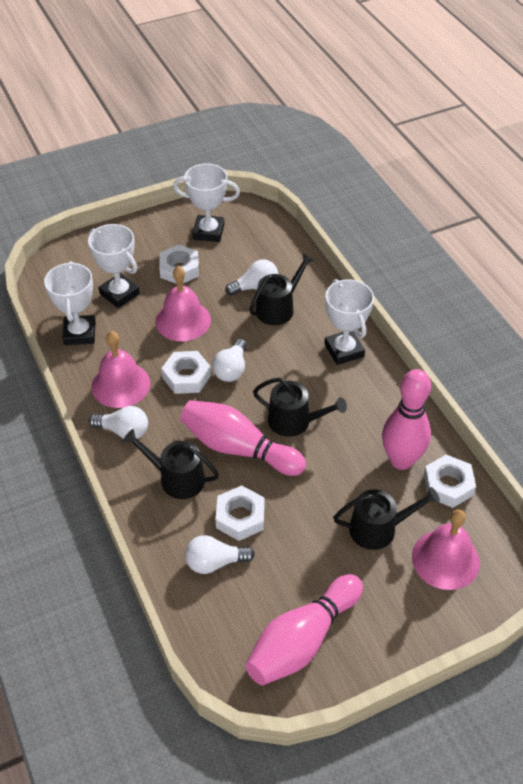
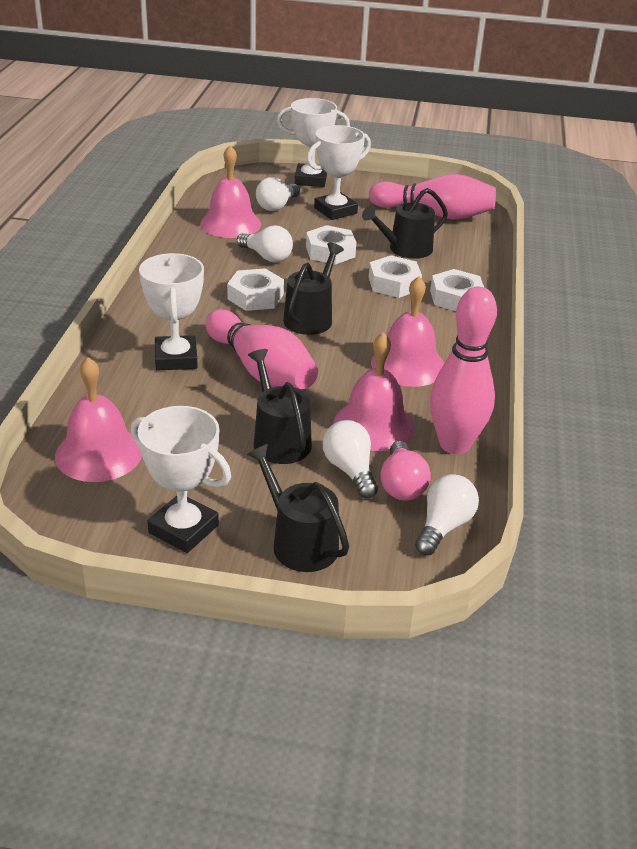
pink bell: 3 -> 4
pink light bulb: 0 -> 1

